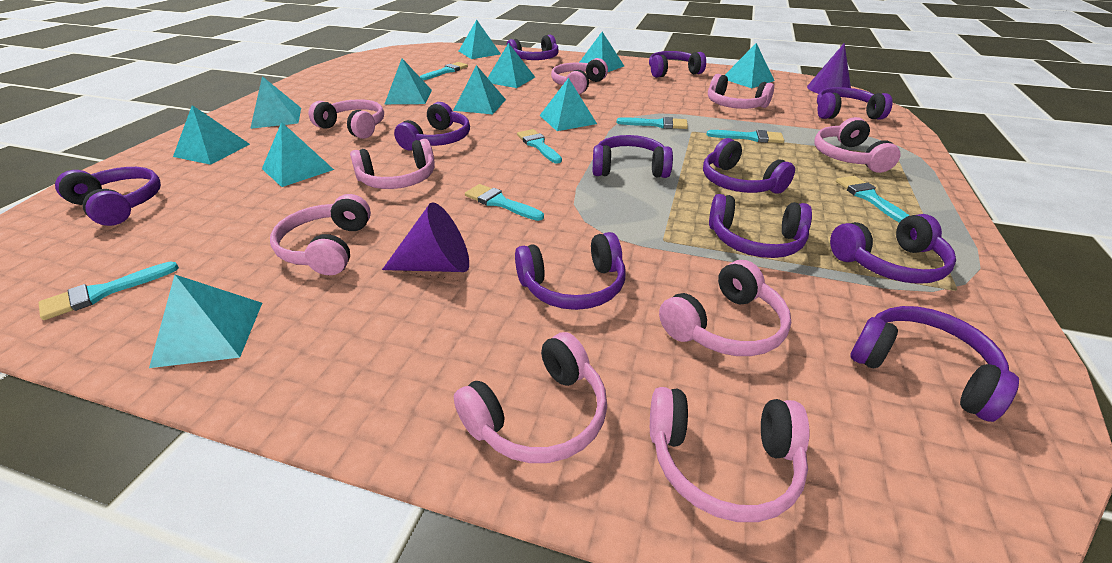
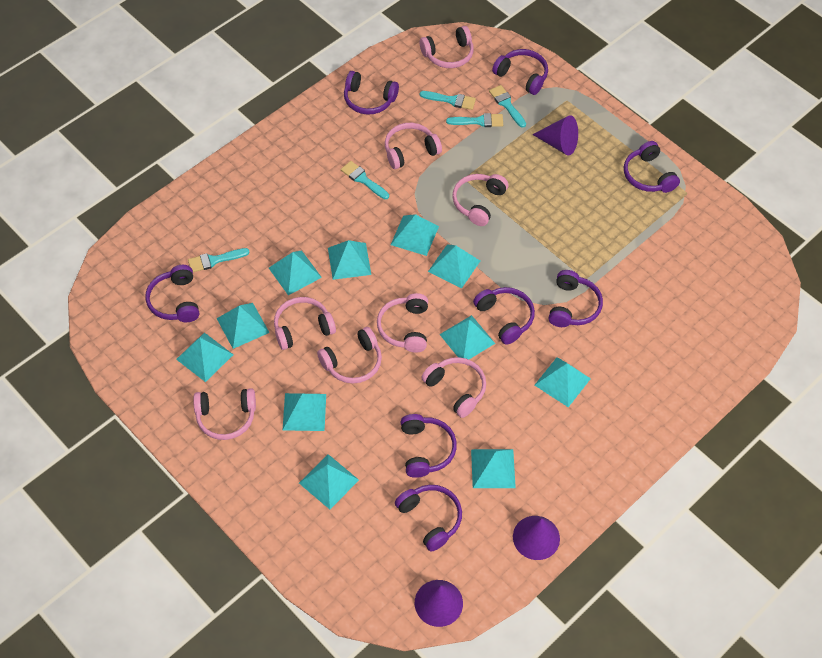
pink headphones: 9 -> 8
purple cone: 2 -> 3
purple headphones: 11 -> 8
turquoise brush: 7 -> 5

